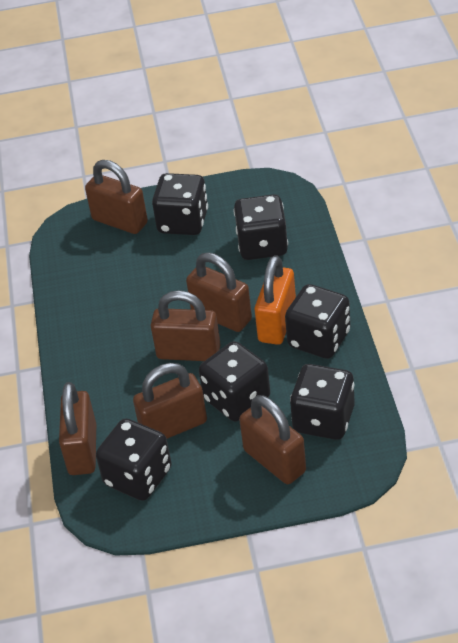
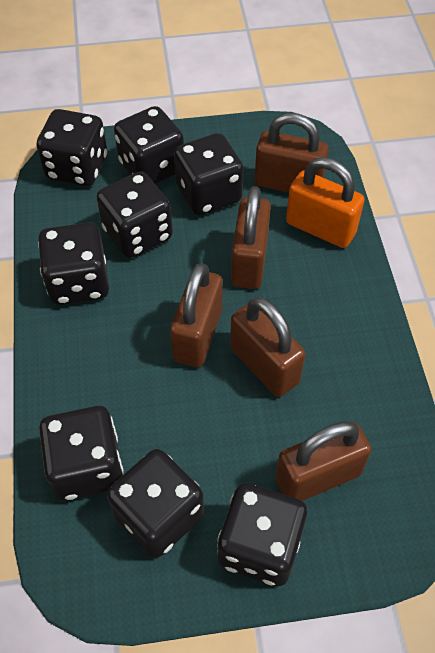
black dice: 6 -> 8
brown padlock: 6 -> 5

